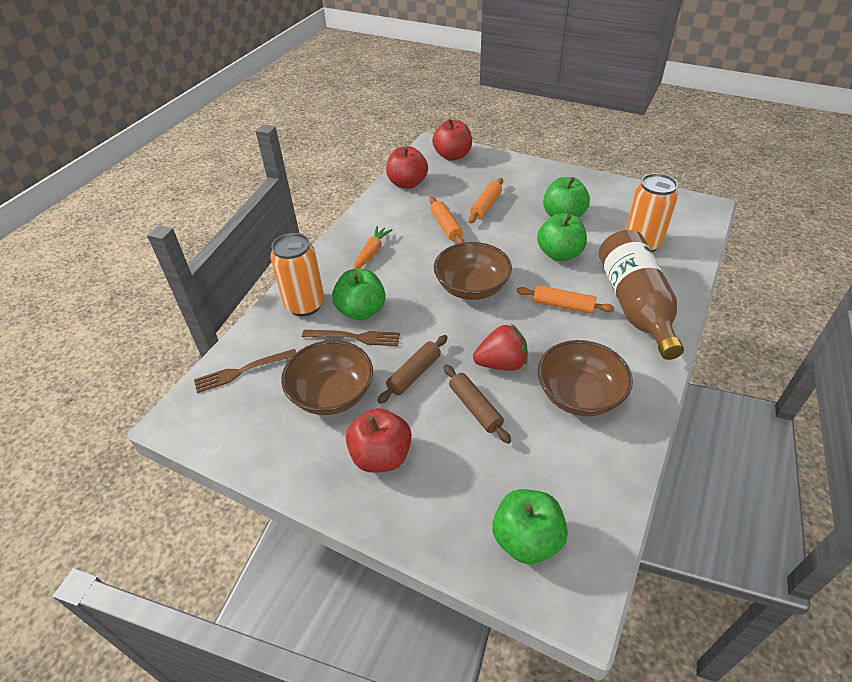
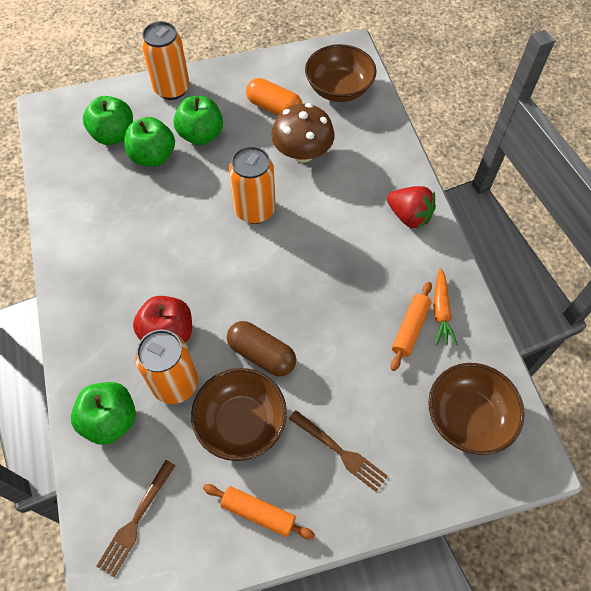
brown bottle: 1 -> 0
brown capsule: 0 -> 1
brown mushroom: 0 -> 1
brown rolling pin: 2 -> 0
orange can: 2 -> 3
orange capsule: 0 -> 1
orange rolling pin: 3 -> 2
red apple: 3 -> 1

